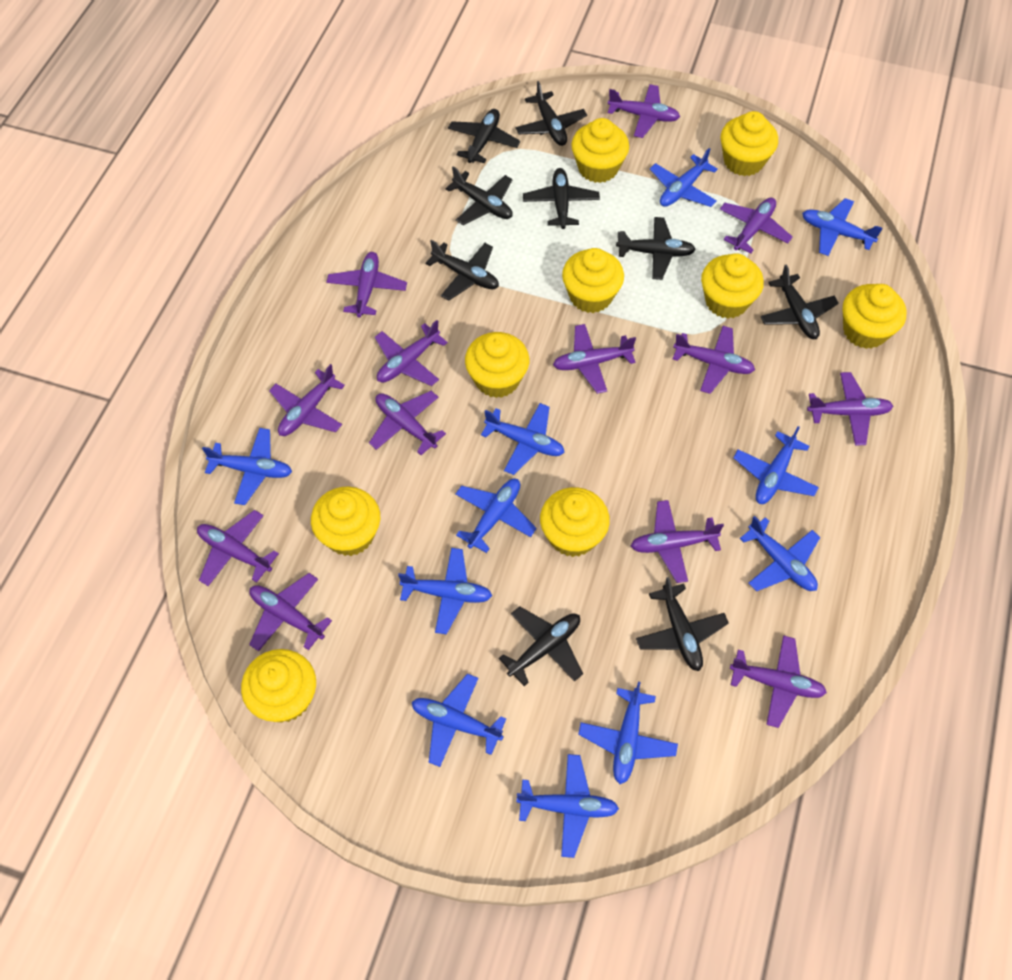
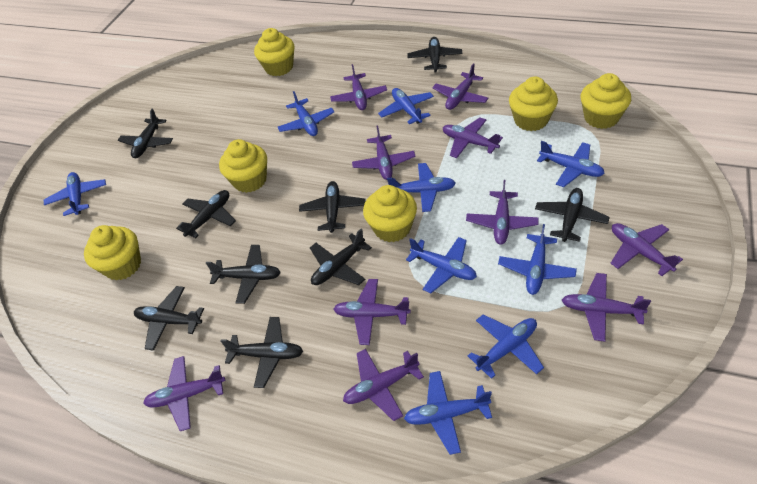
blue plane: 11 -> 9
purple plane: 13 -> 10
yellow cupcake: 9 -> 6

